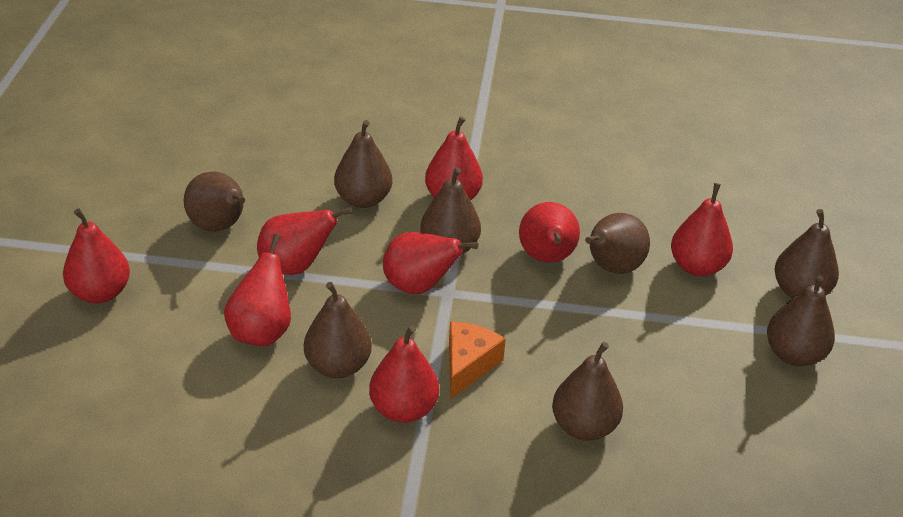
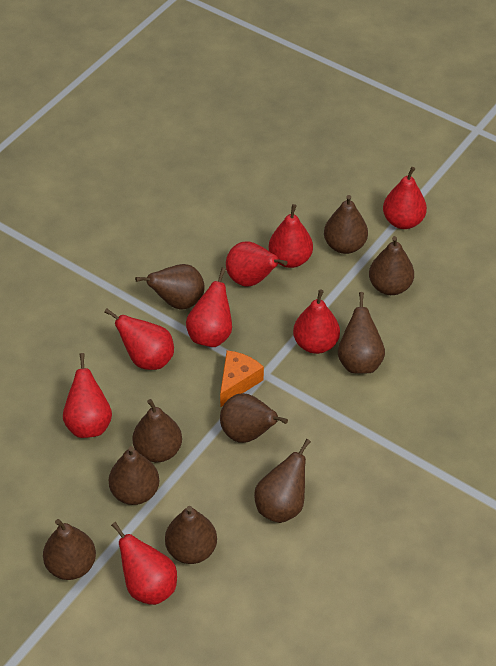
brown pear: 8 -> 10

